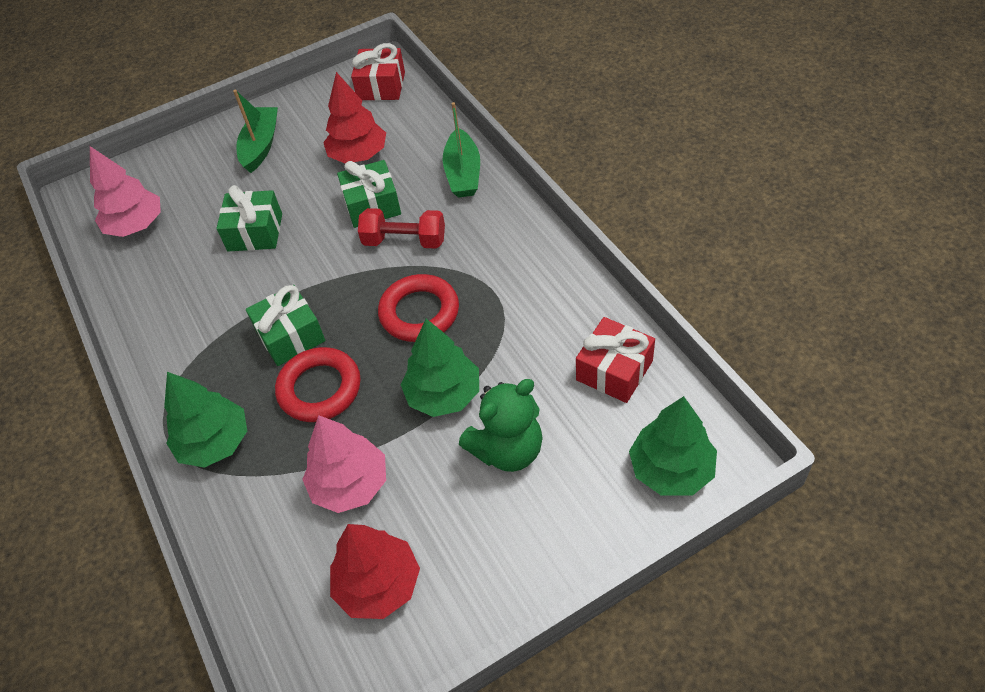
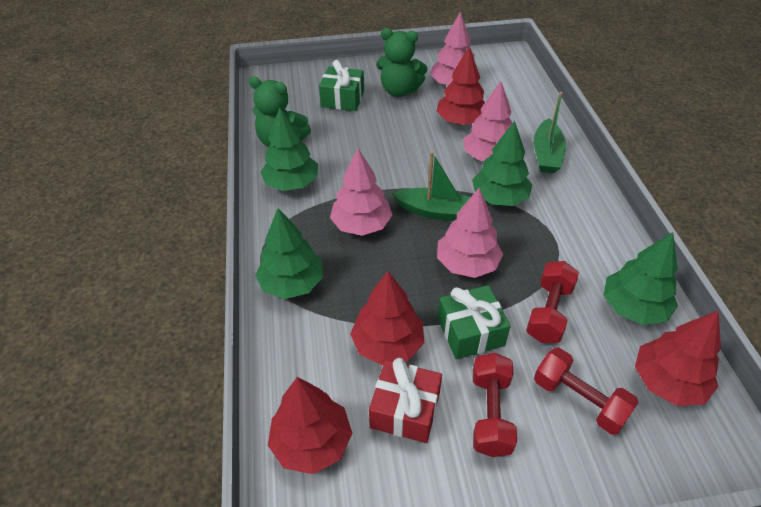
green gift: 3 -> 2
green teddy bear: 1 -> 2
green tree: 3 -> 4
pink tree: 2 -> 4
red dumbbell: 1 -> 3
red gift: 2 -> 1
red ring: 2 -> 0
red tree: 2 -> 4

